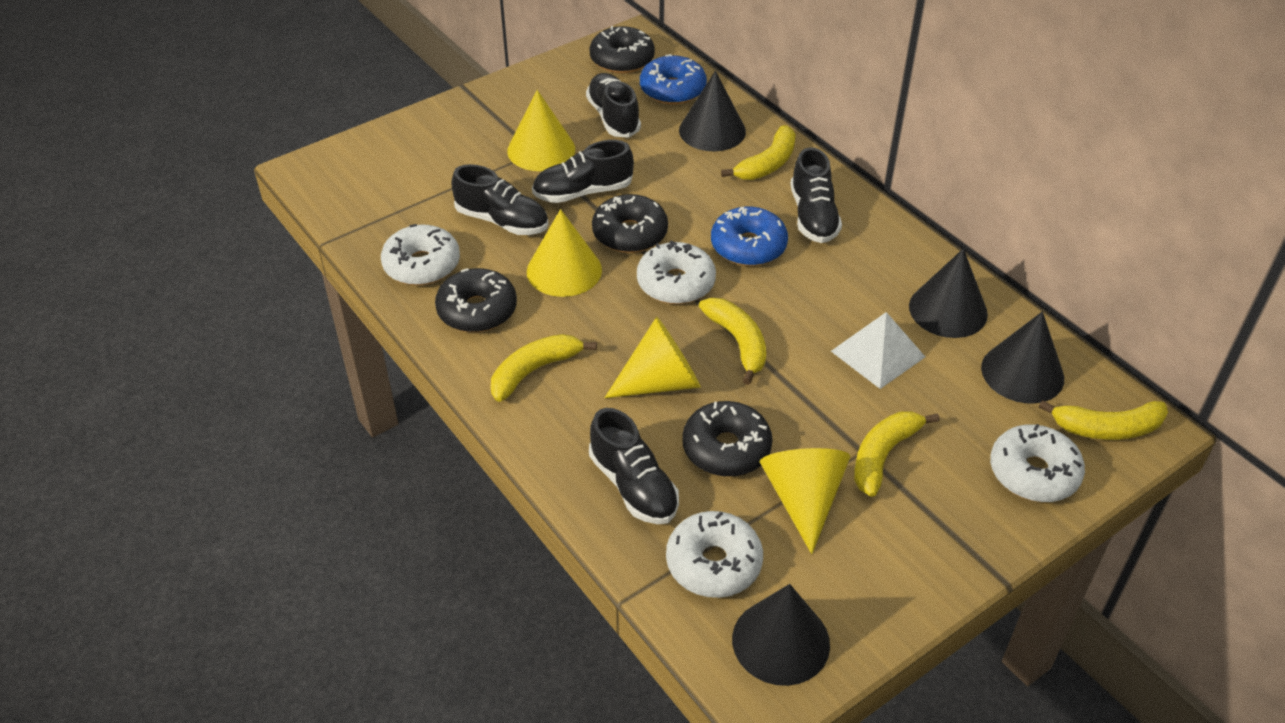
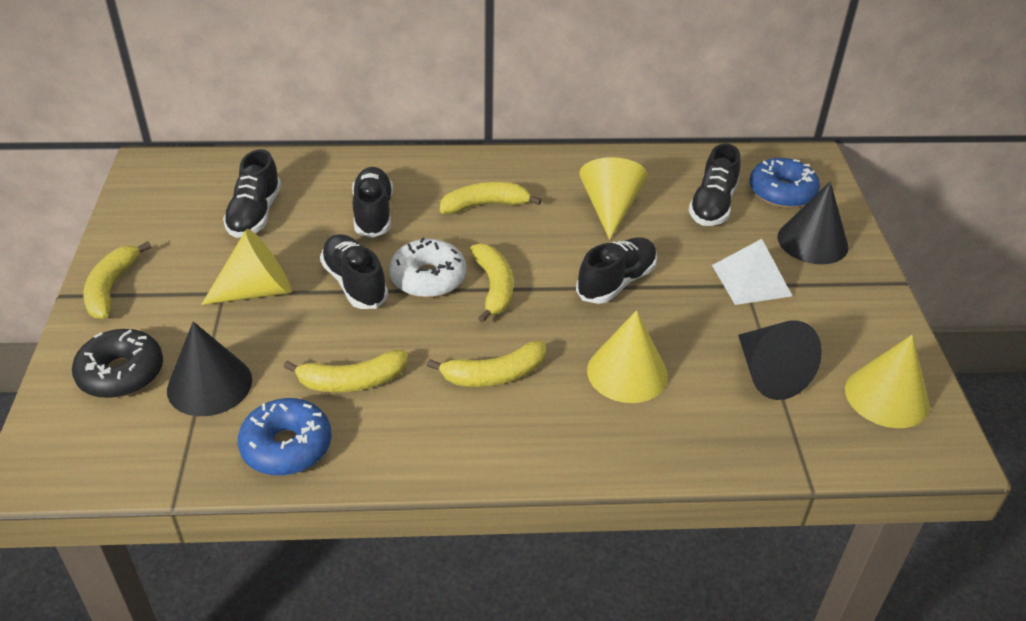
black cone: 4 -> 3
black donut: 4 -> 1
white donut: 4 -> 1

